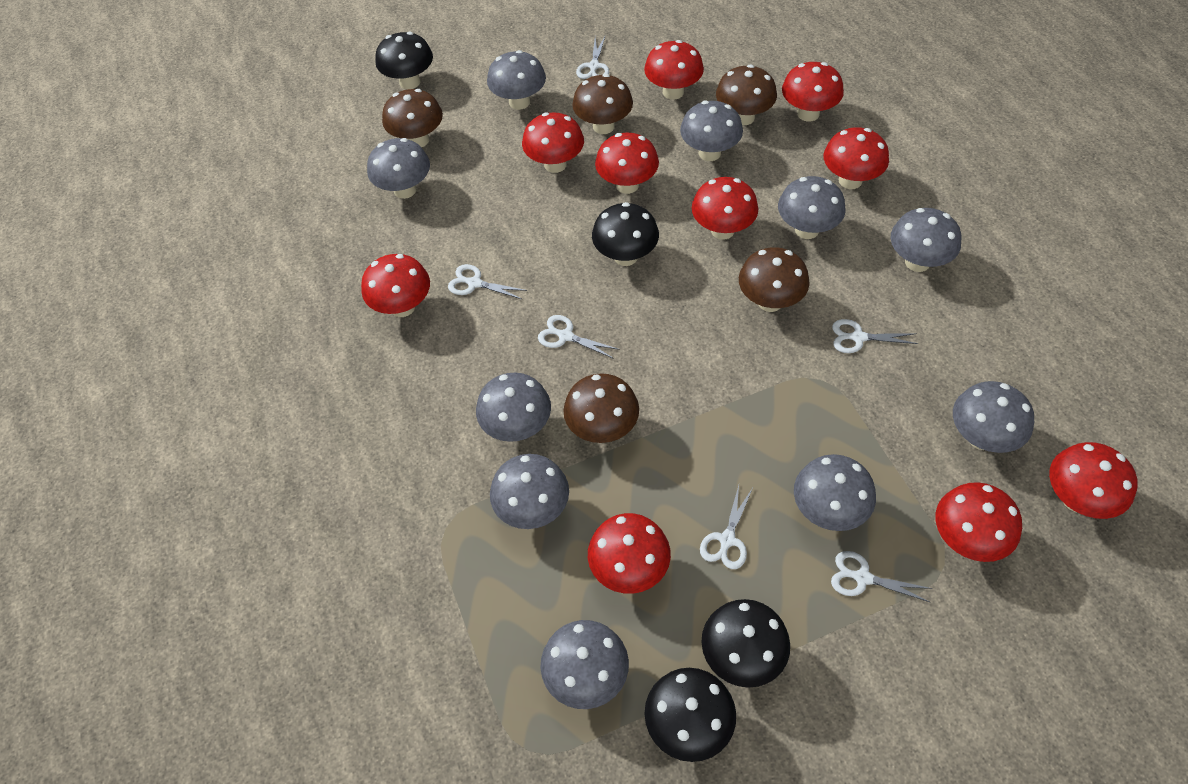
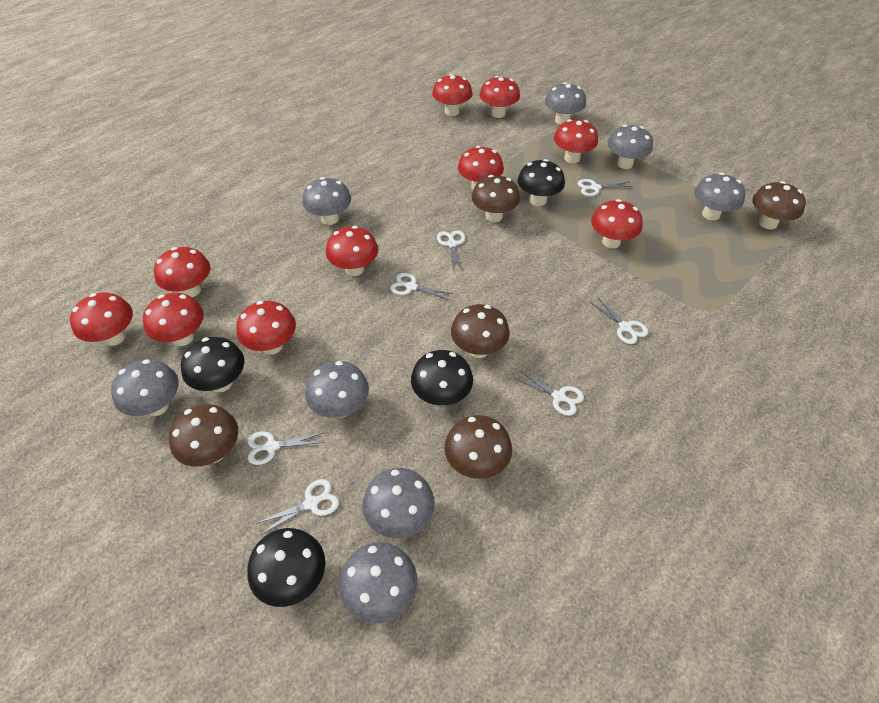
grey mushroom: 10 -> 8
white scissors: 6 -> 7

